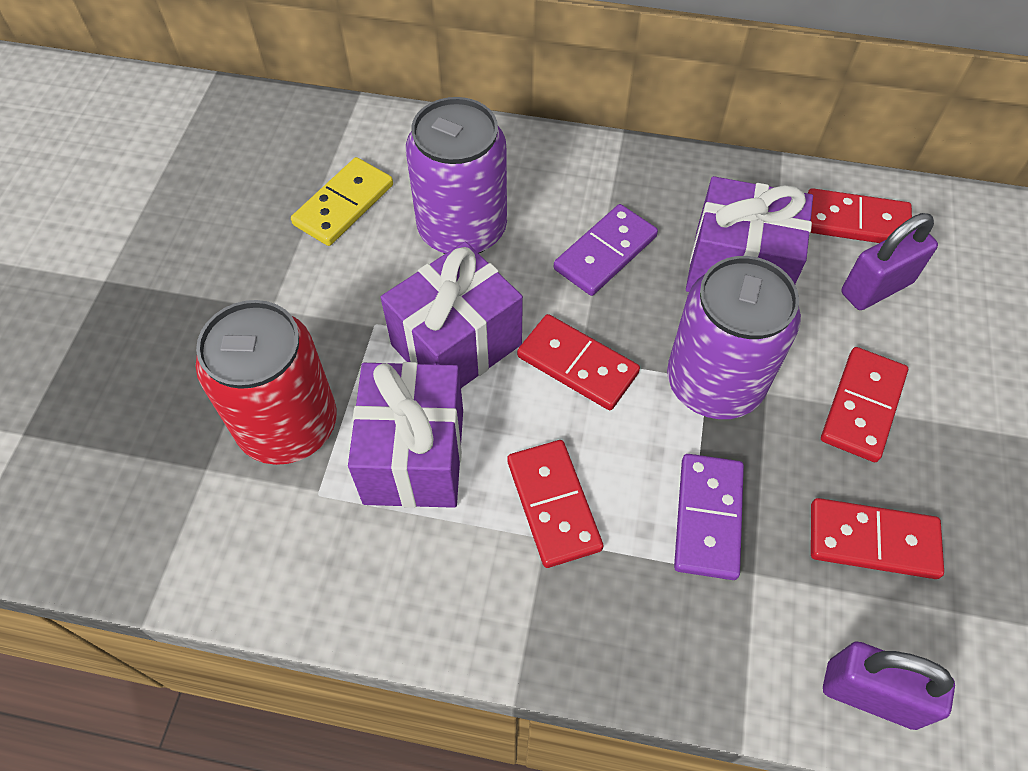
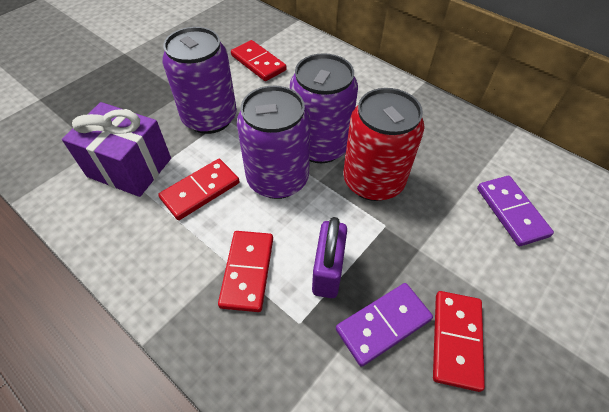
purple can: 2 -> 3
purple gift: 3 -> 1
purple padlock: 2 -> 1
red domino: 5 -> 4
yellow domino: 1 -> 0

